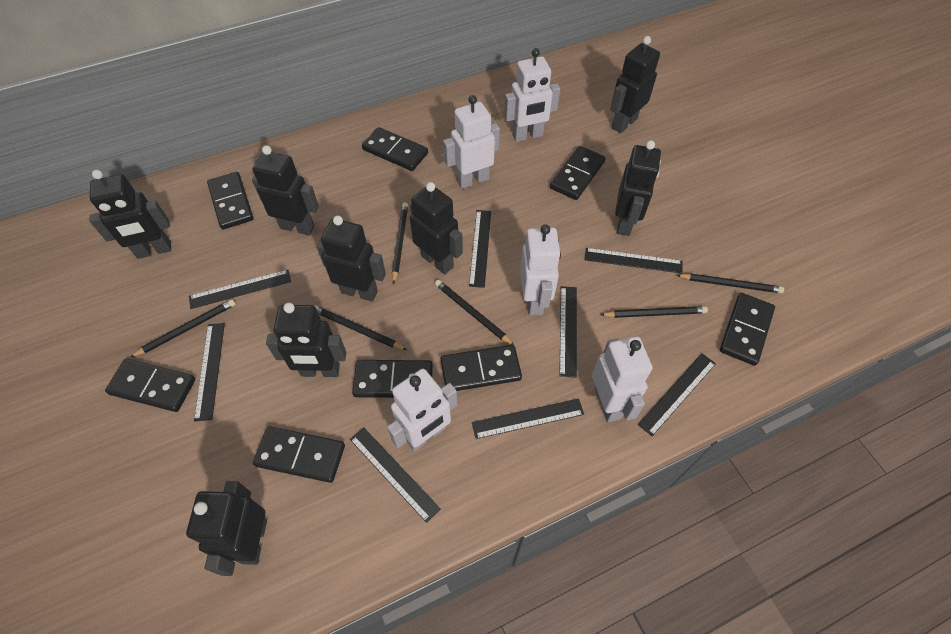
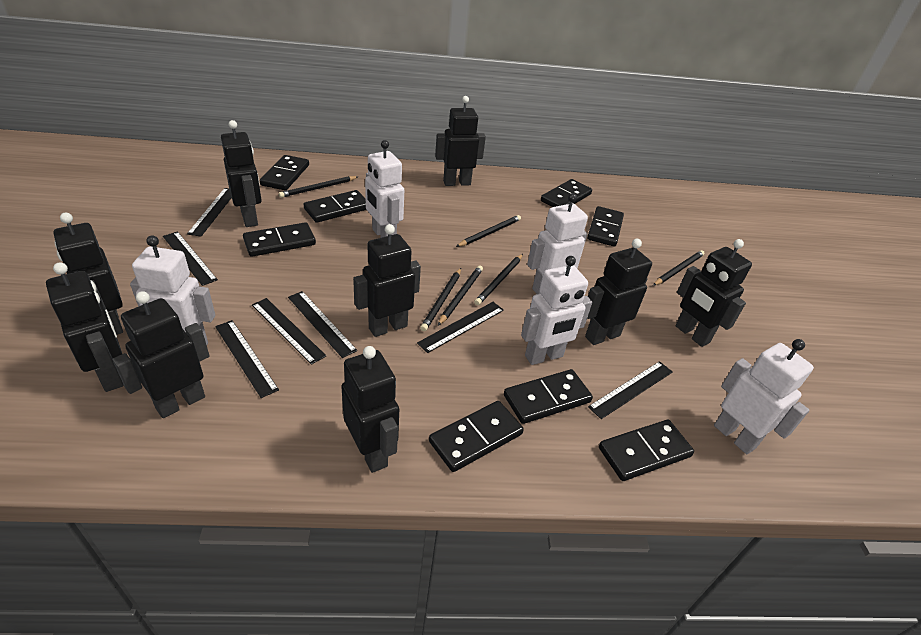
black robot: 8 -> 9
black ruler: 8 -> 7

